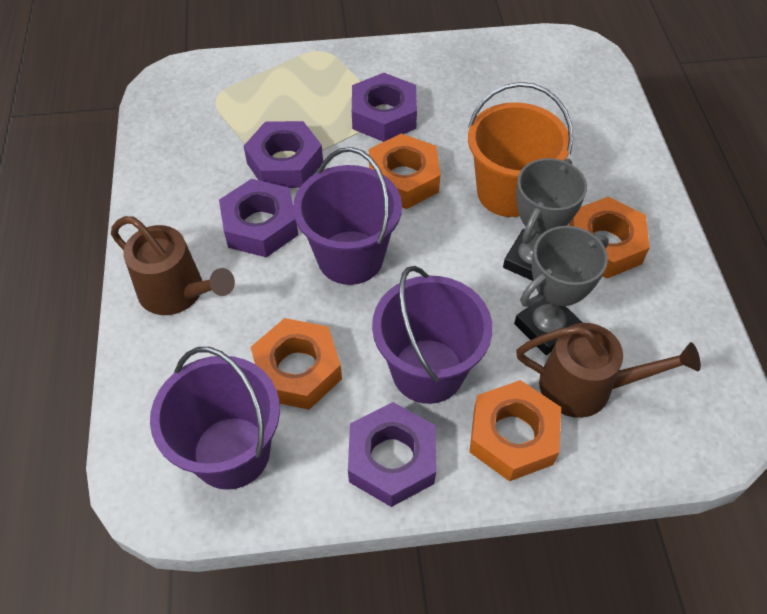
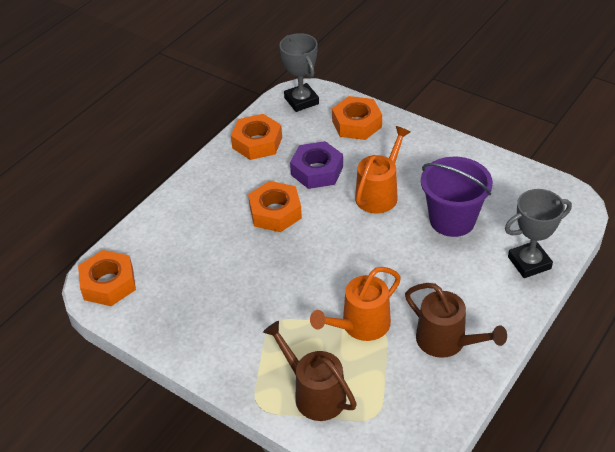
orange bucket: 1 -> 0
orange watering can: 0 -> 2
purple bucket: 3 -> 1
purple nut: 4 -> 1

